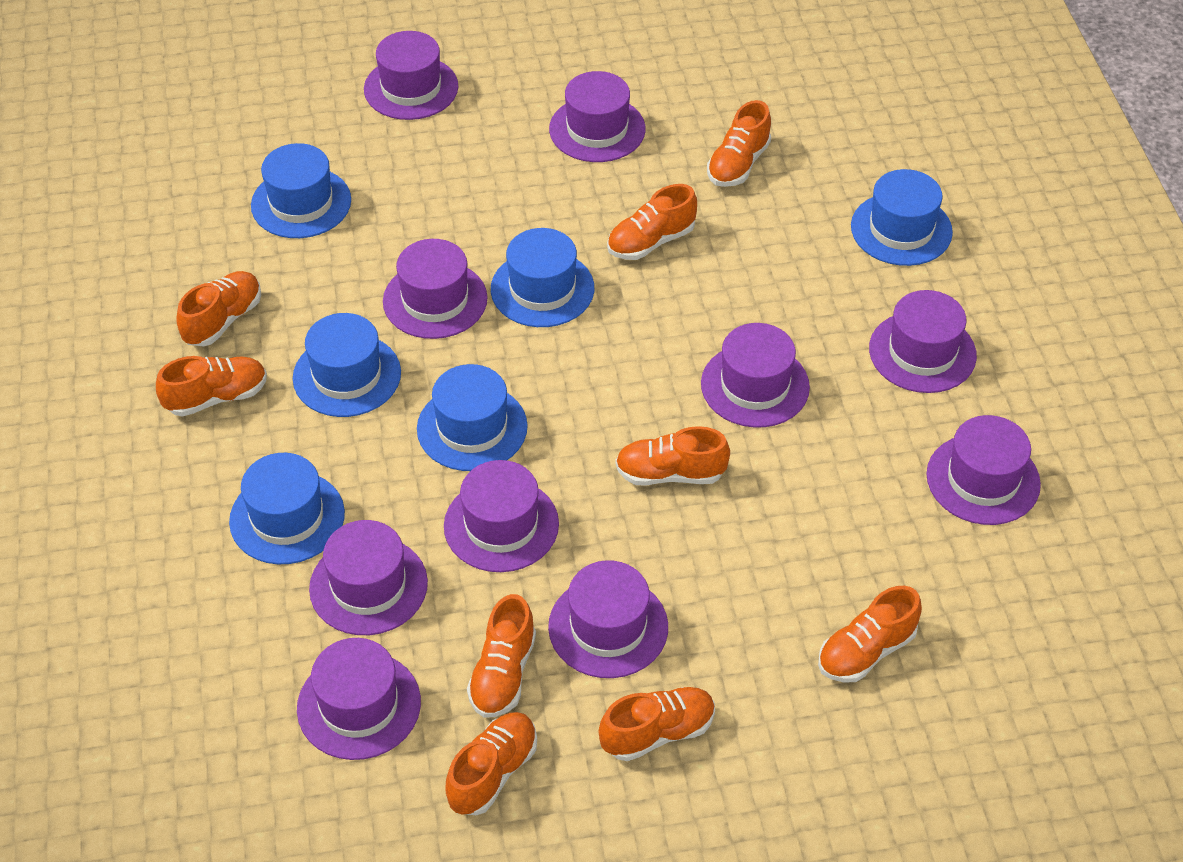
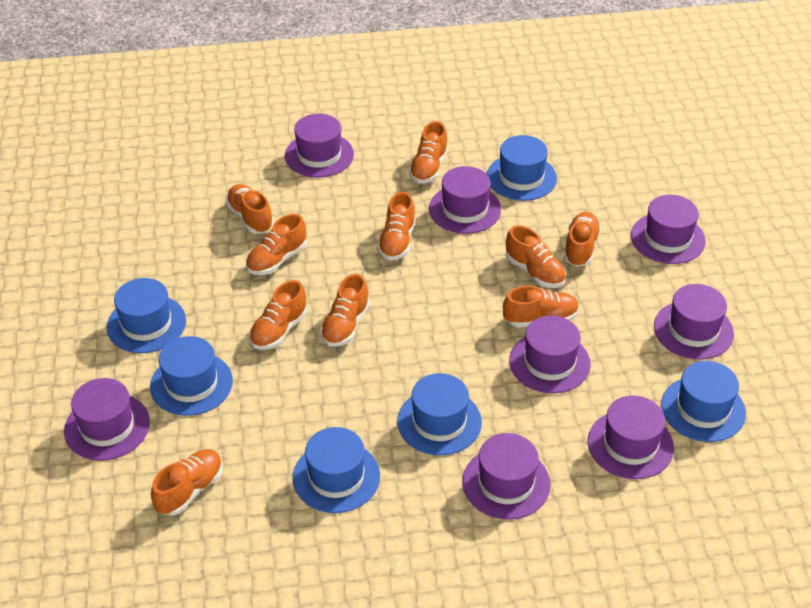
orange shoe: 9 -> 10
purple hat: 10 -> 8

